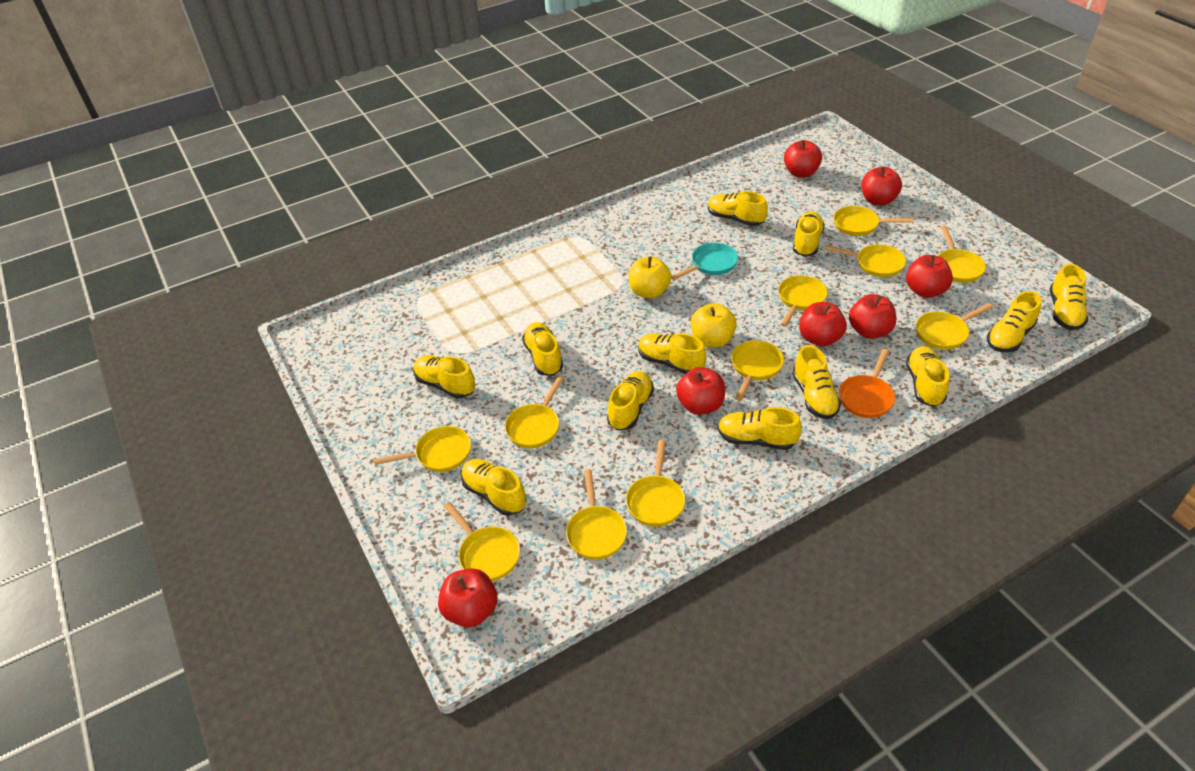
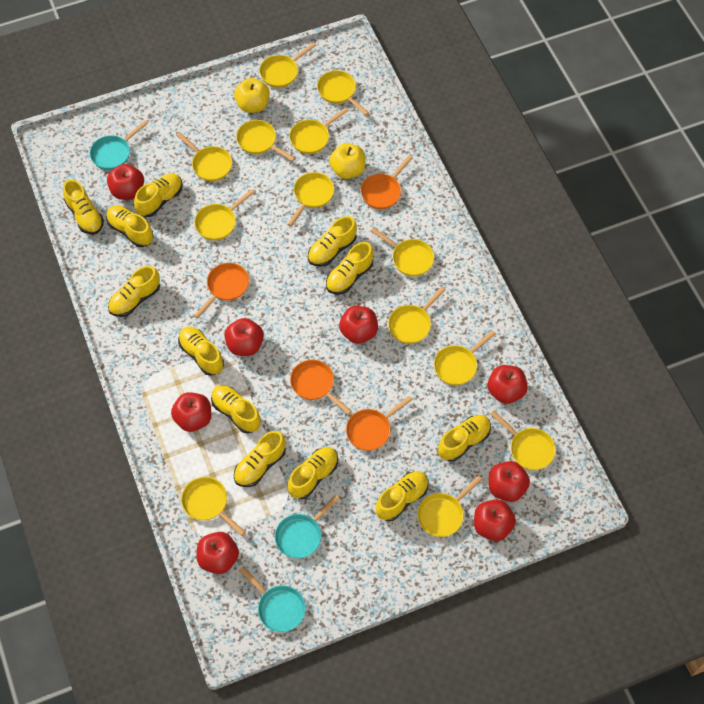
orange pan: 1 -> 4
red apple: 7 -> 8
turquoise pan: 1 -> 3
yellow pan: 11 -> 13

